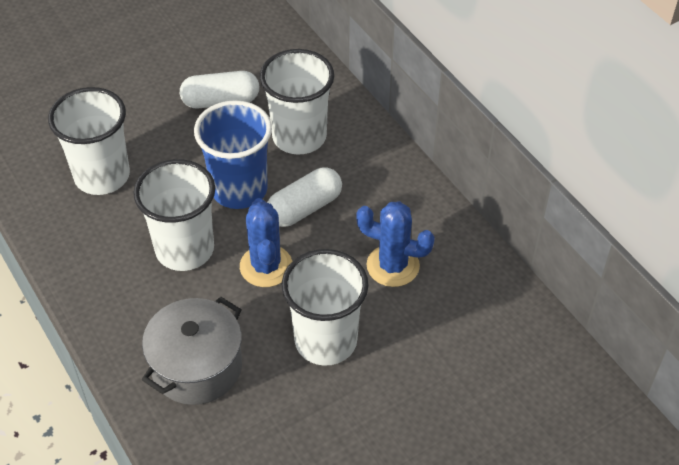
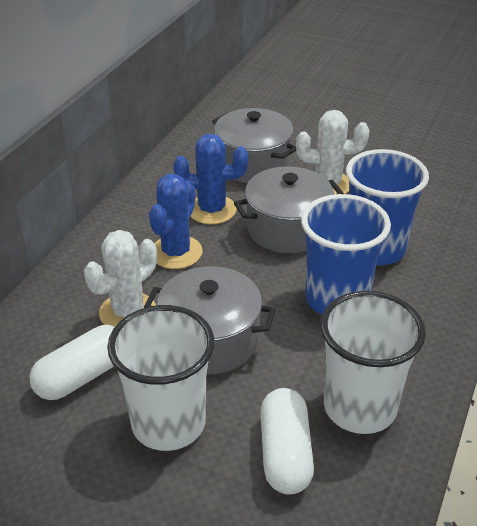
blue cup: 1 -> 2
grey pot: 1 -> 3
white cactus: 0 -> 2
white cup: 4 -> 2

